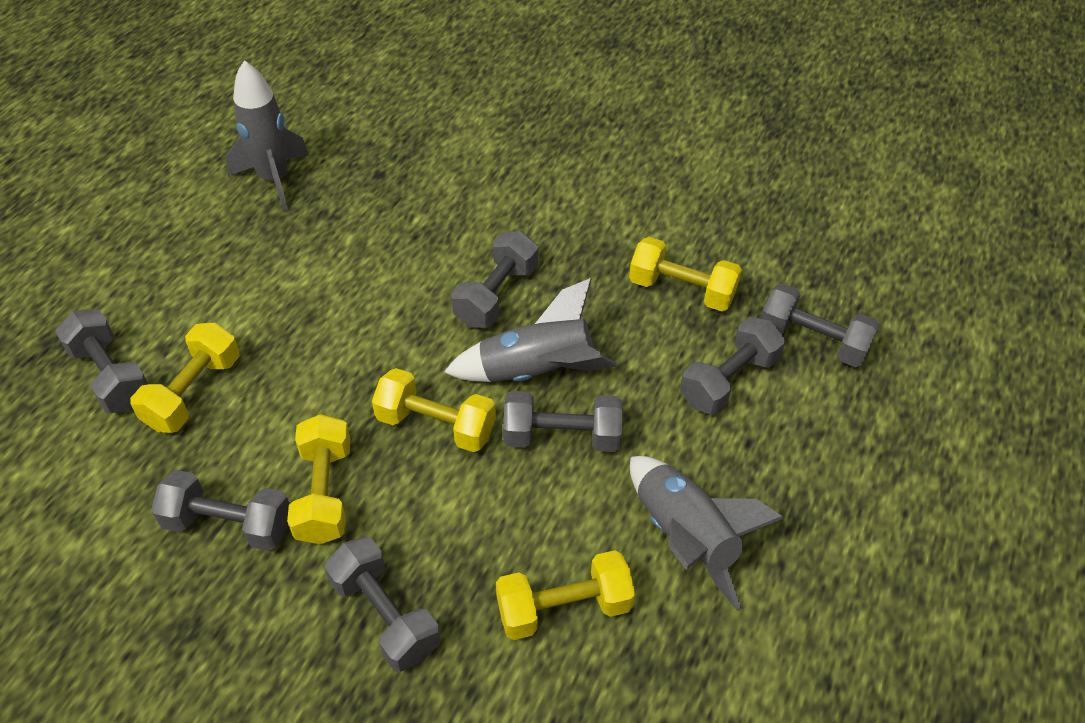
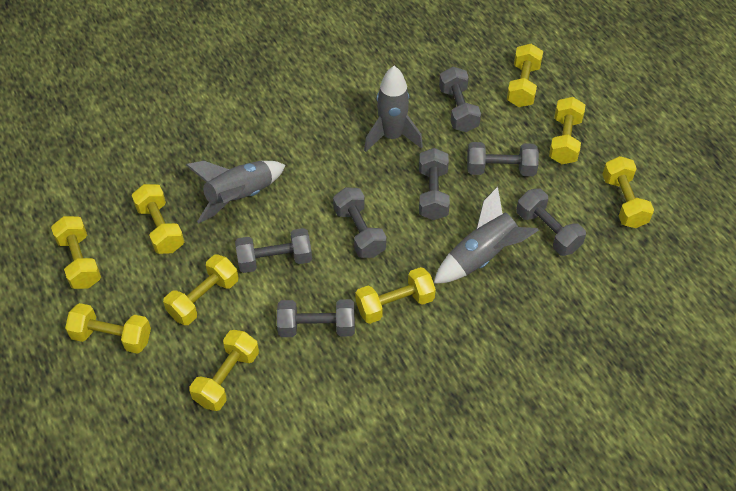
yellow dumbbell: 5 -> 9

